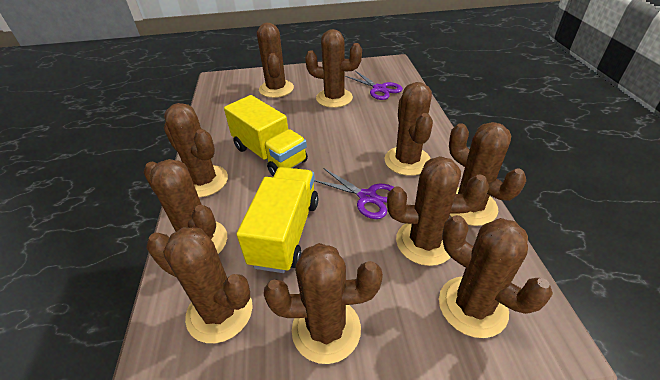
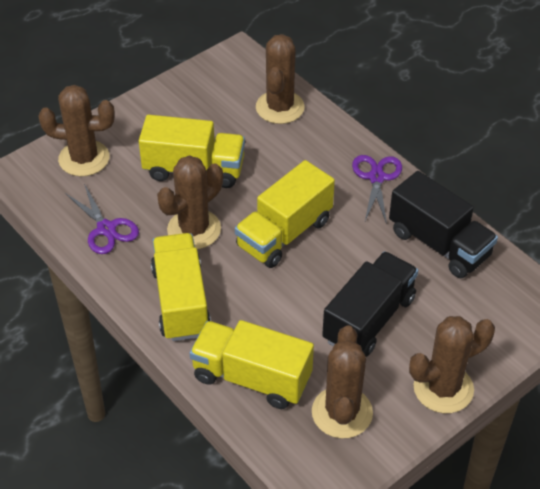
black truck: 0 -> 2
brown cactus: 10 -> 5
yellow truck: 2 -> 4

